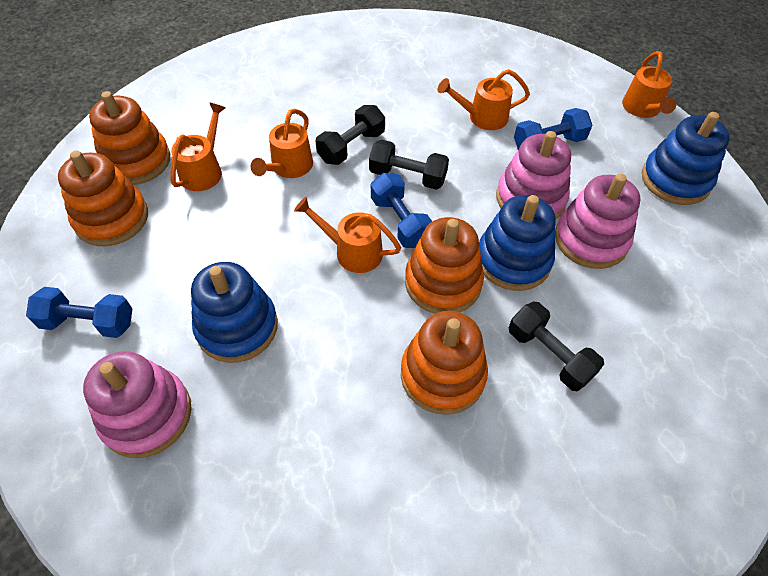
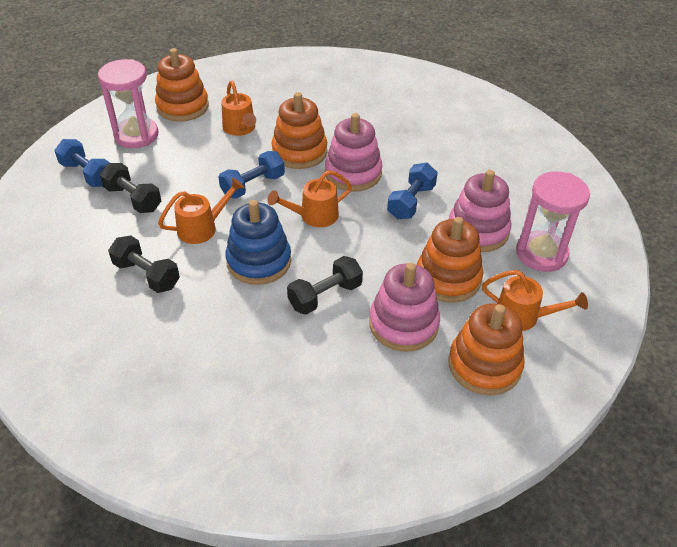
blue stacking toy: 3 -> 1
orange watering can: 5 -> 4
pink hourglass: 0 -> 2

